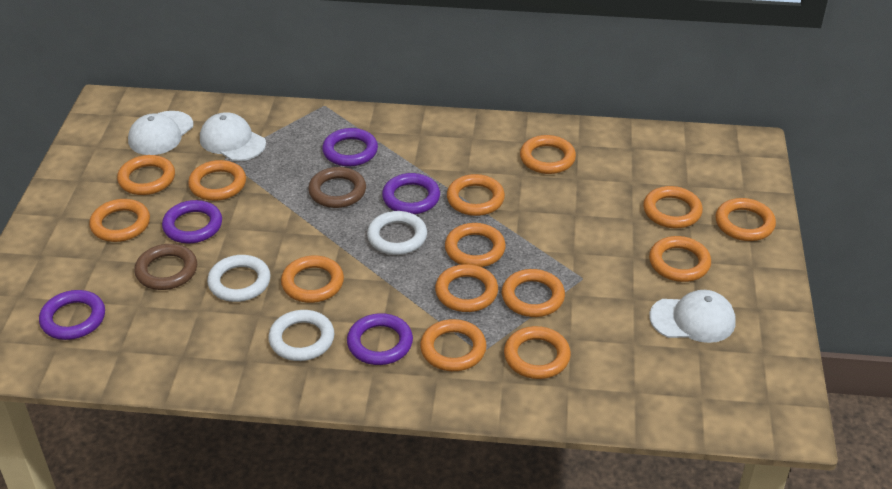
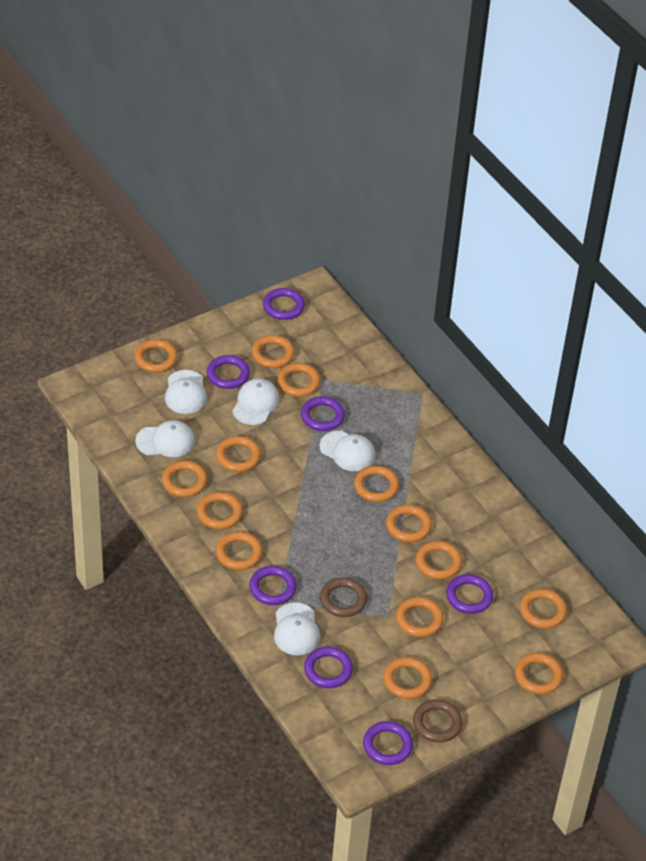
purple ring: 5 -> 7
white cap: 3 -> 5
white ring: 3 -> 0

